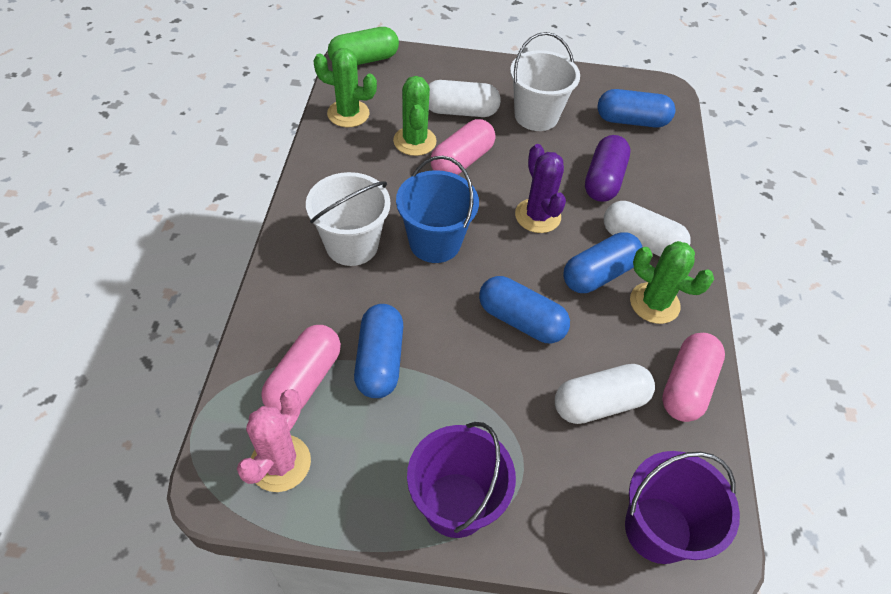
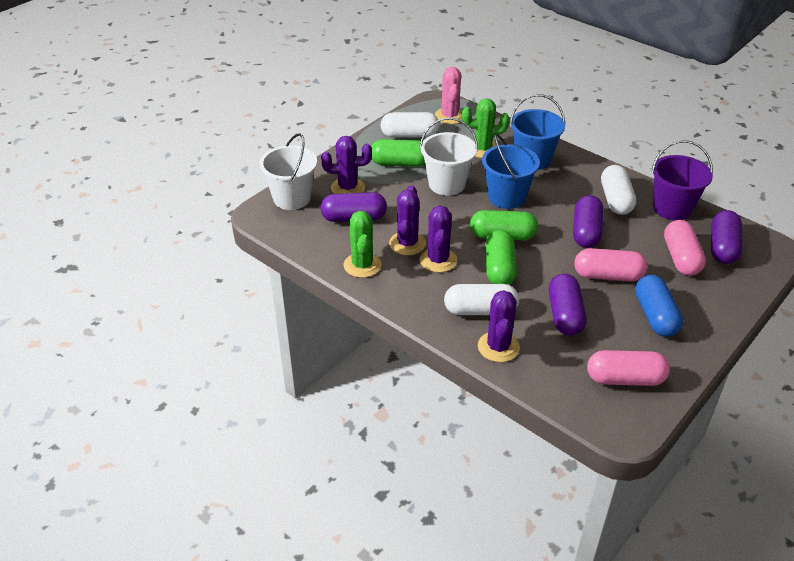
blue bucket: 1 -> 2
blue capsule: 4 -> 1
green cactus: 3 -> 2
green capsule: 1 -> 3
purple bucket: 2 -> 1
purple cactus: 1 -> 4
purple capsule: 1 -> 4

